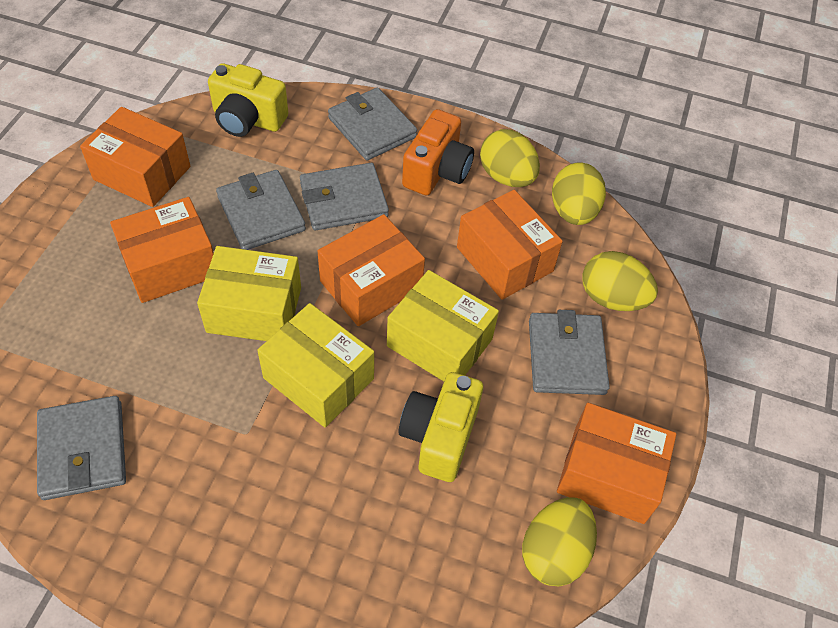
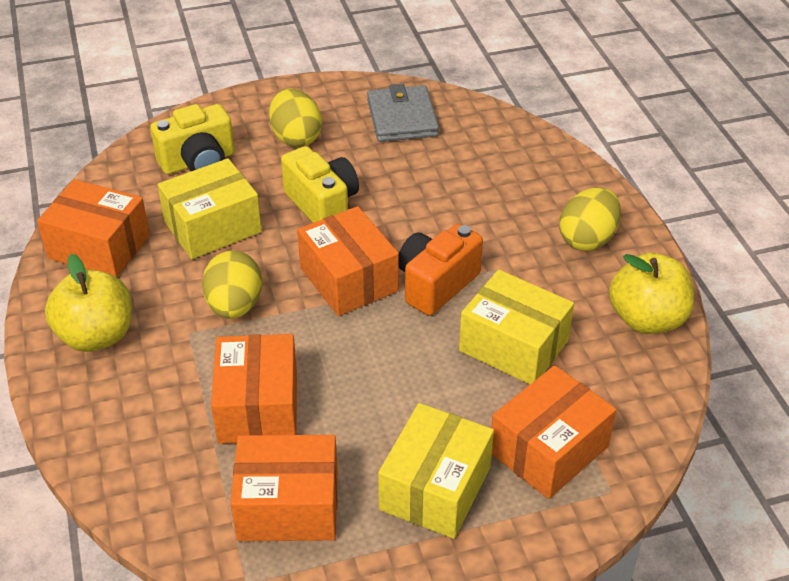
grey wallet: 5 -> 1
yellow apple: 0 -> 2
yellow egg: 4 -> 3

